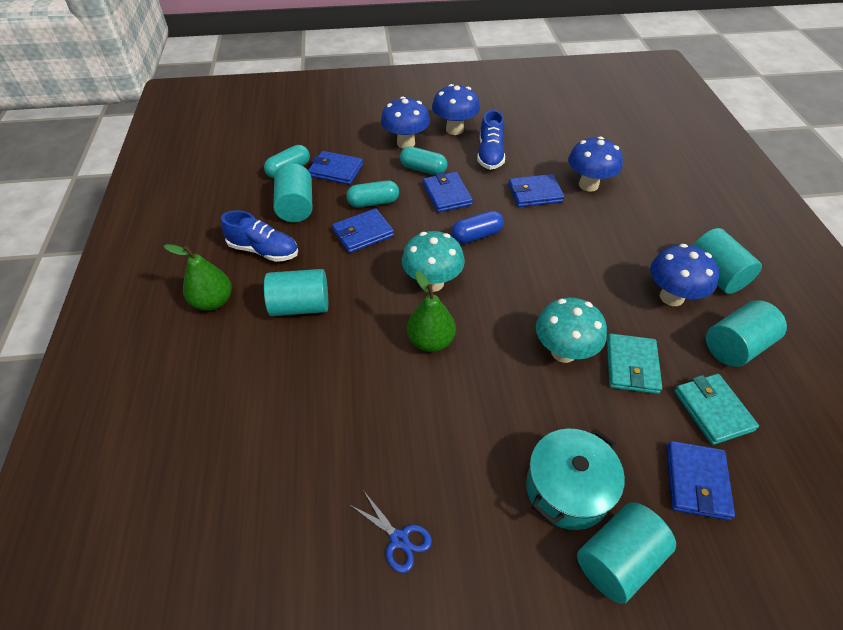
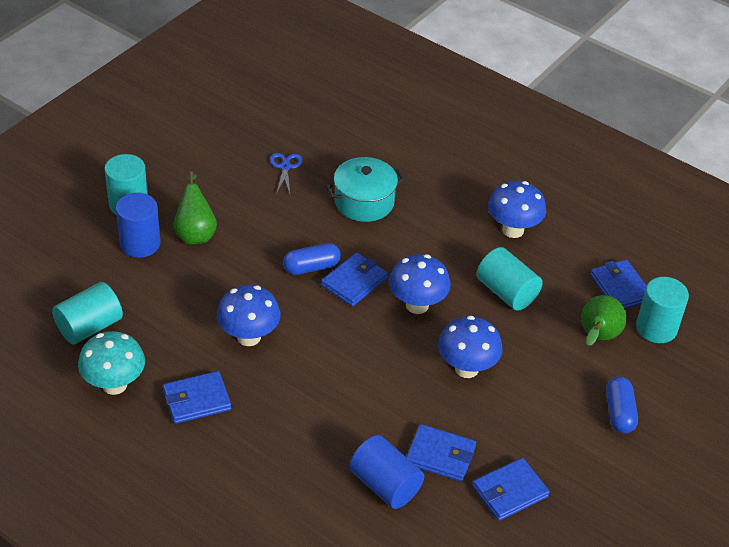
blue capsule: 1 -> 2
blue cylinder: 0 -> 2
blue shoe: 2 -> 0
turquoise capsule: 3 -> 0
turquoise cylinder: 5 -> 4
turquoise mushroom: 2 -> 1
turquoise wallet: 2 -> 0

